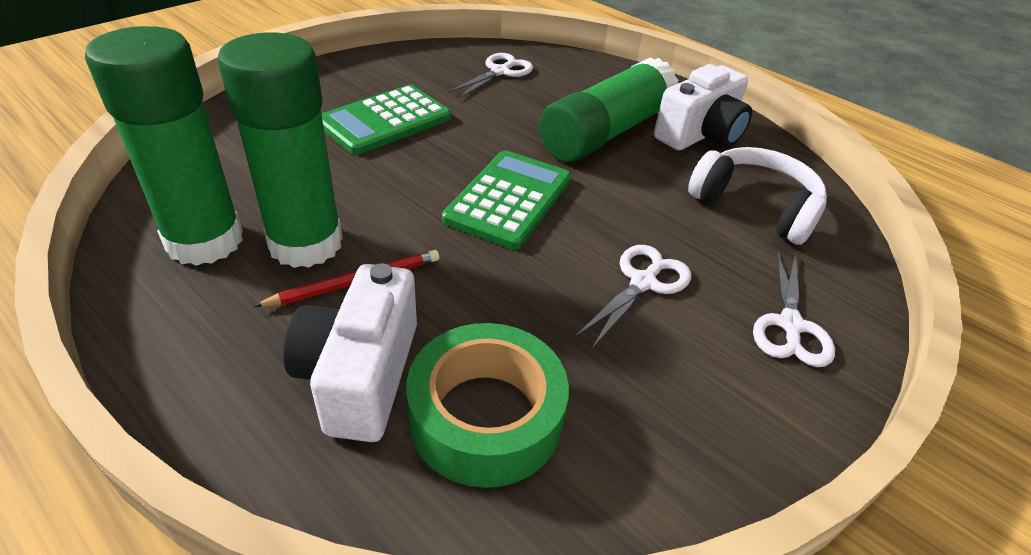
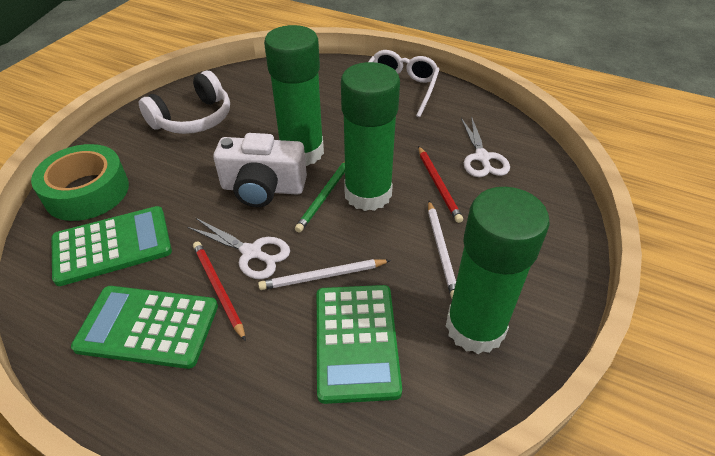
green calculator: 2 -> 3
green pencil: 0 -> 1
red pencil: 1 -> 2
white camera: 2 -> 1
white glasses: 0 -> 1
white pencil: 0 -> 2
white scissors: 3 -> 2

